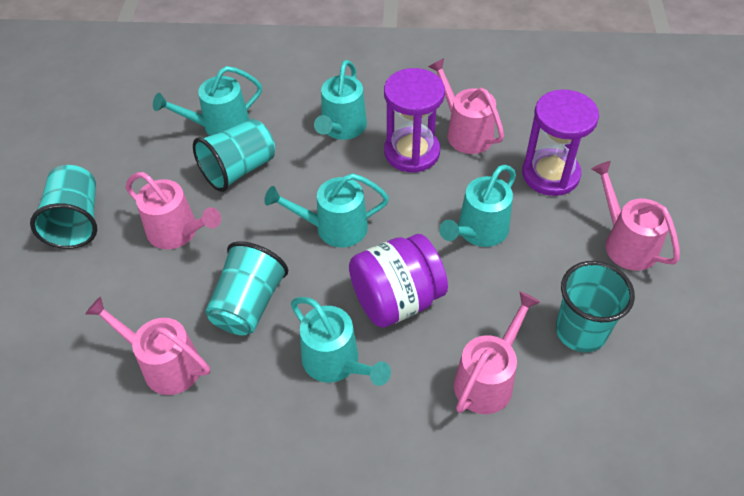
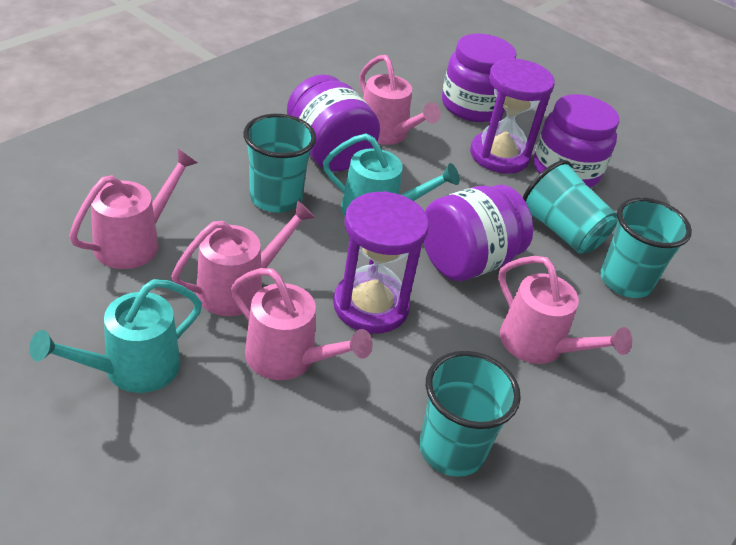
purple jar: 1 -> 4
turquoise watering can: 5 -> 2

